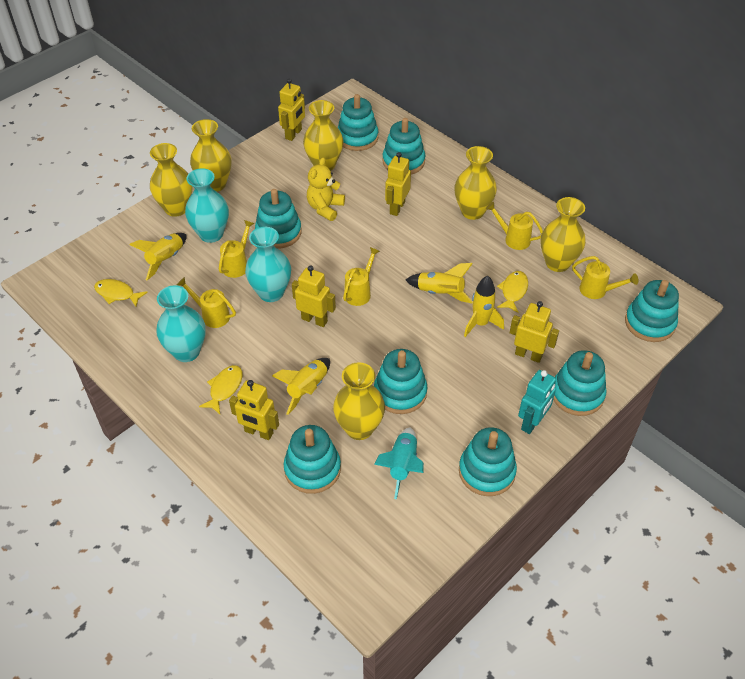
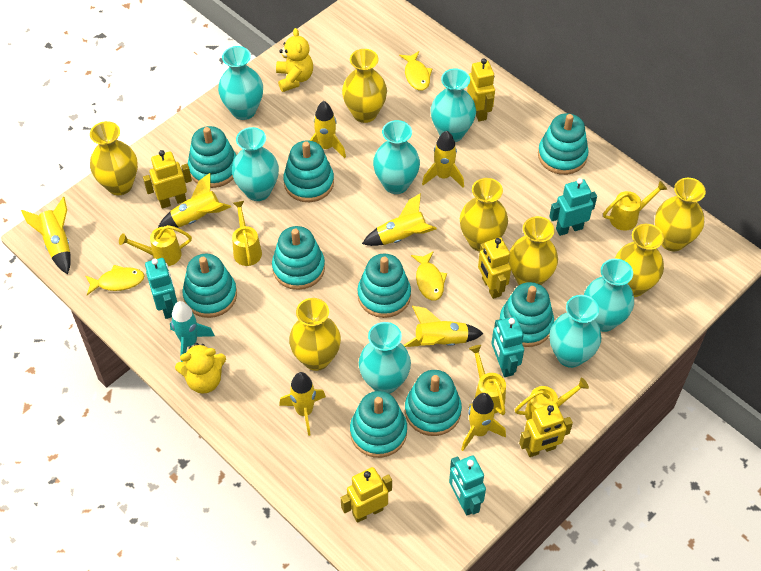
turquoise robot: 1 -> 4
turquoise stacking toy: 8 -> 9
turquoise vase: 3 -> 7
yellow rocket: 4 -> 8
yellow teddy bear: 1 -> 2
yellow vase: 6 -> 7

